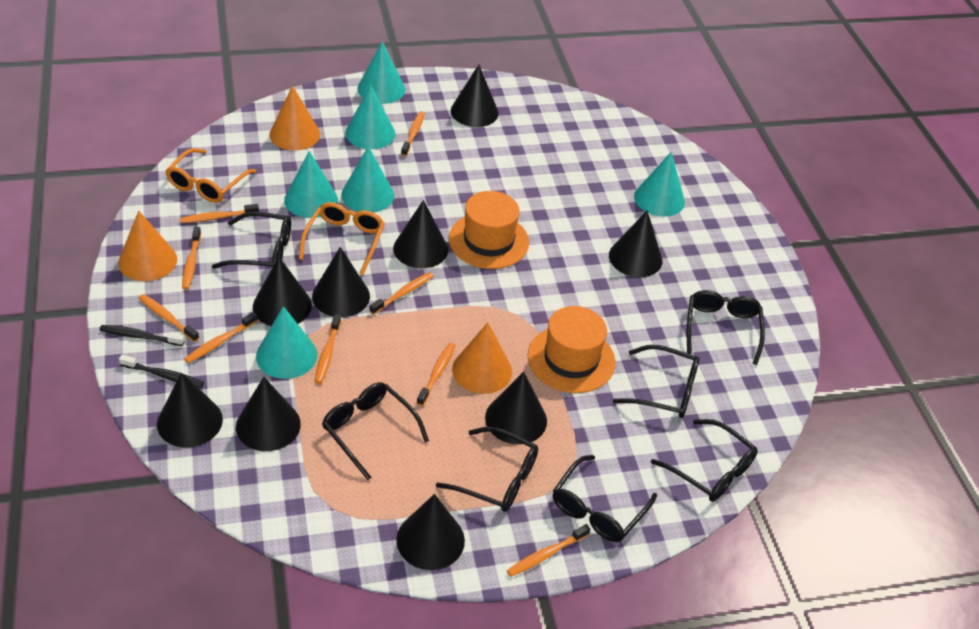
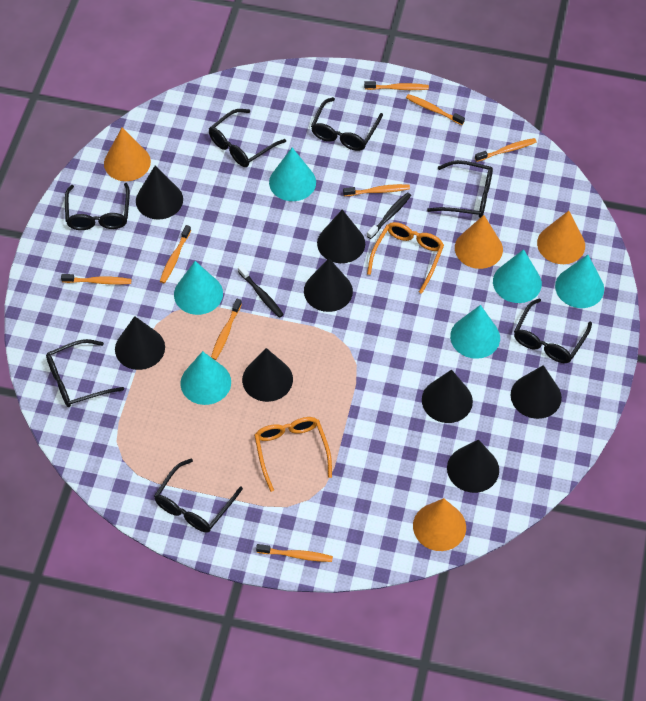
black cone: 9 -> 8
orange cone: 3 -> 4
orange hat: 2 -> 0
orange toothbrush: 9 -> 8

